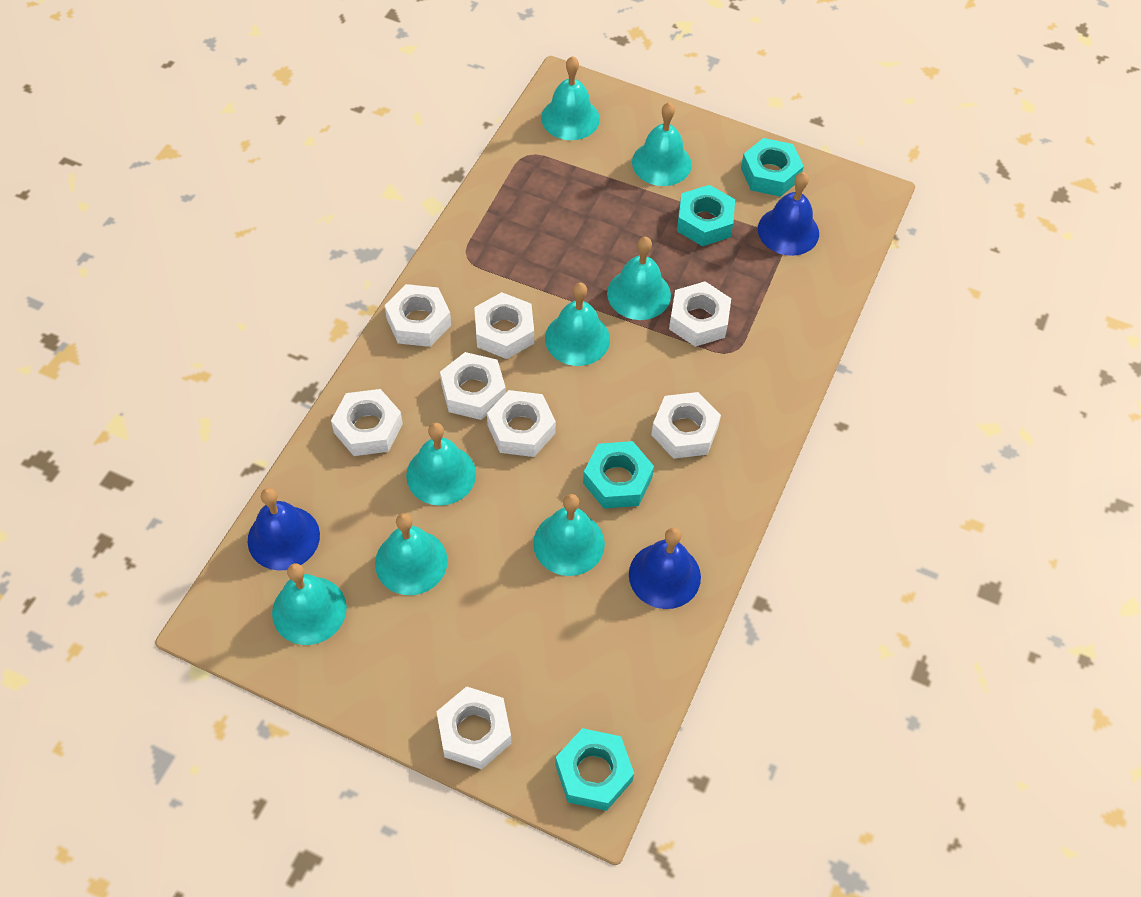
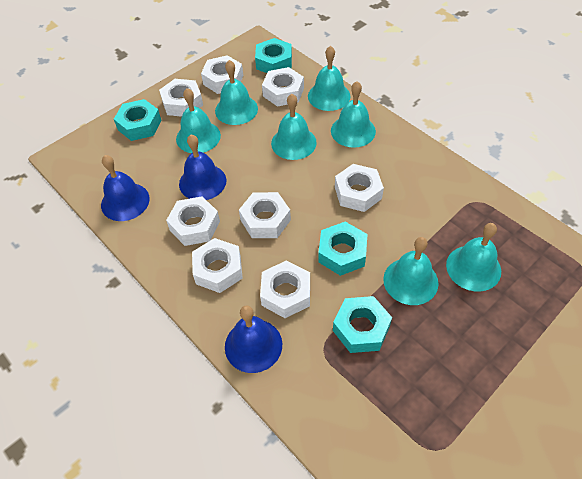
turquoise bell: 8 -> 7

